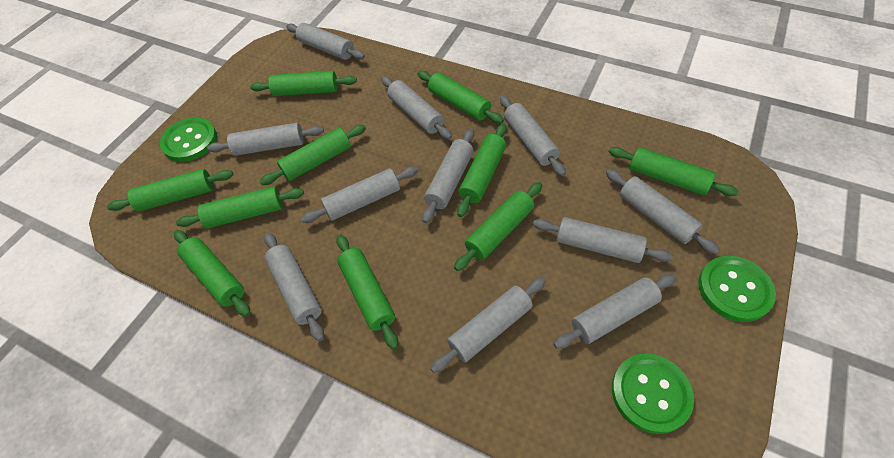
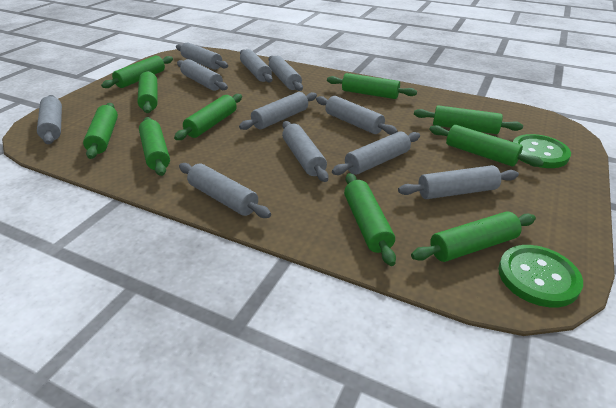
green button: 3 -> 2

